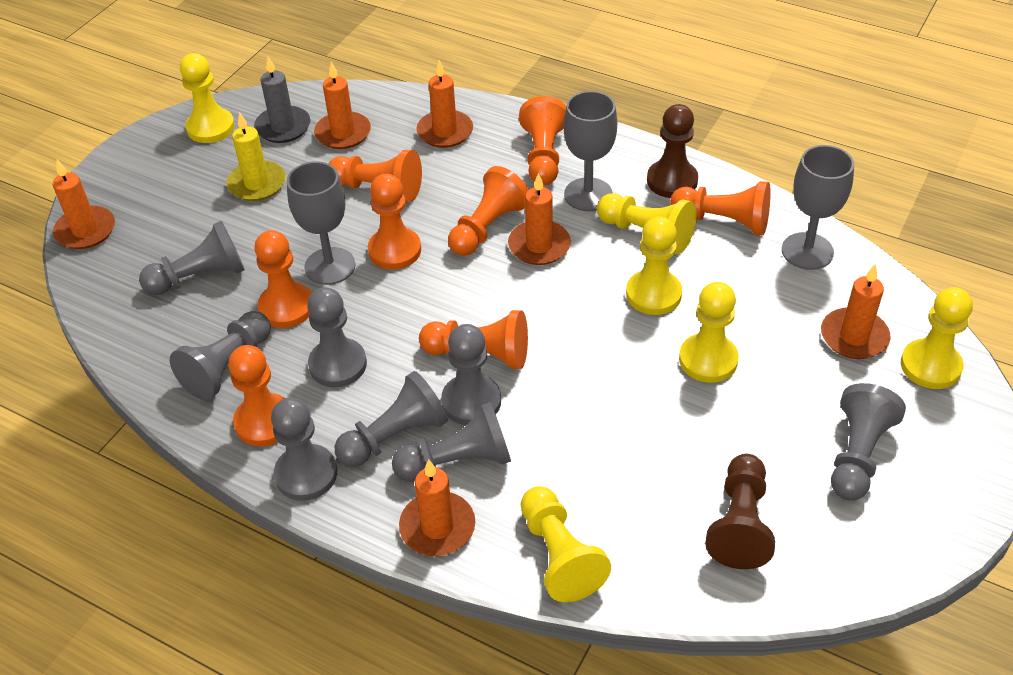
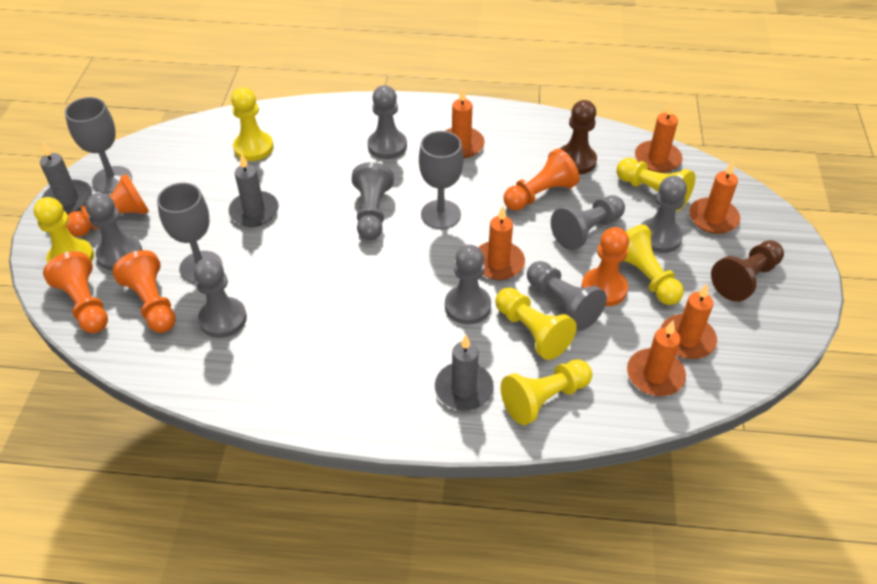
grey candle: 1 -> 3
orange pawn: 8 -> 5
yellow candle: 1 -> 0

